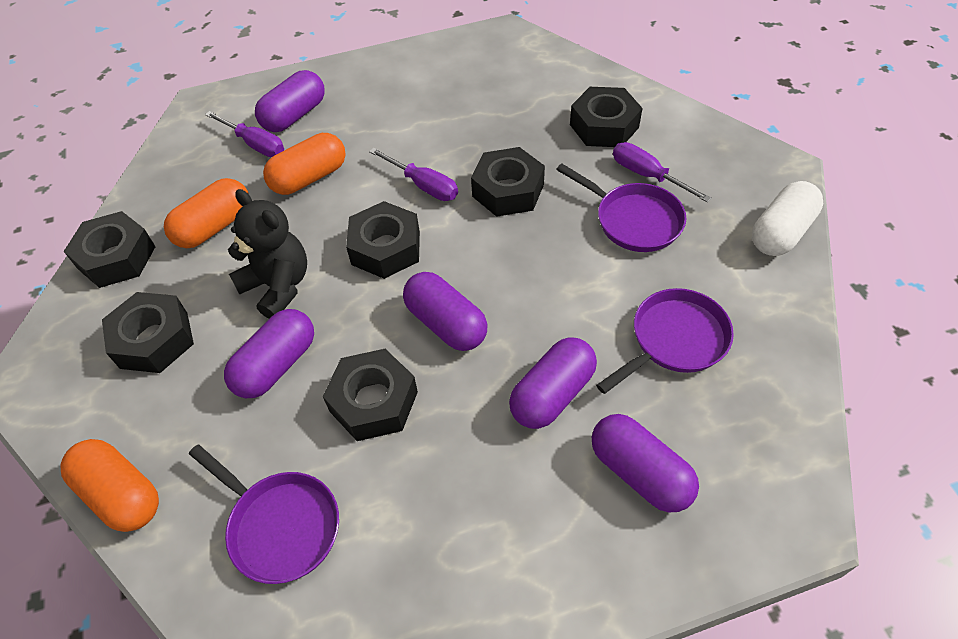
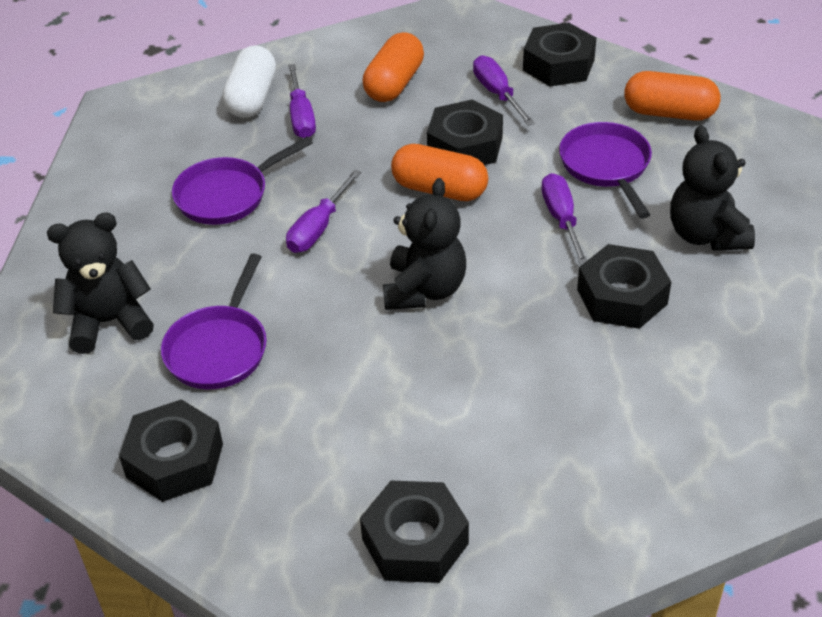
black nut: 6 -> 5
black teddy bear: 1 -> 3
purple capsule: 5 -> 0
purple screwdriver: 3 -> 4

